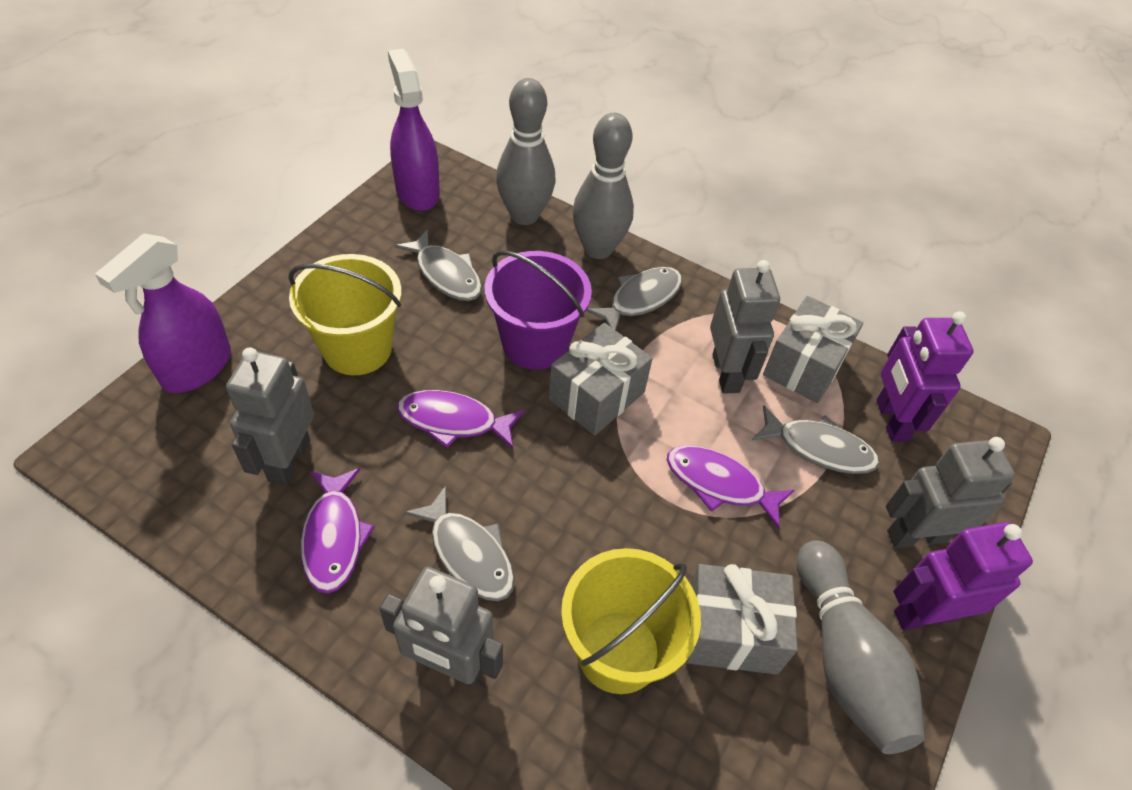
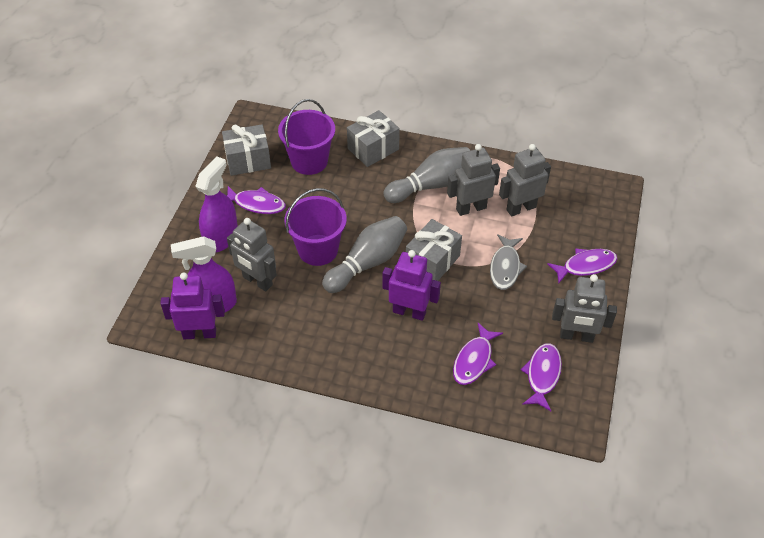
grey bowling pin: 3 -> 2
grey fish: 4 -> 1
purple bucket: 1 -> 2
purple fish: 3 -> 4
yellow bucket: 2 -> 0

